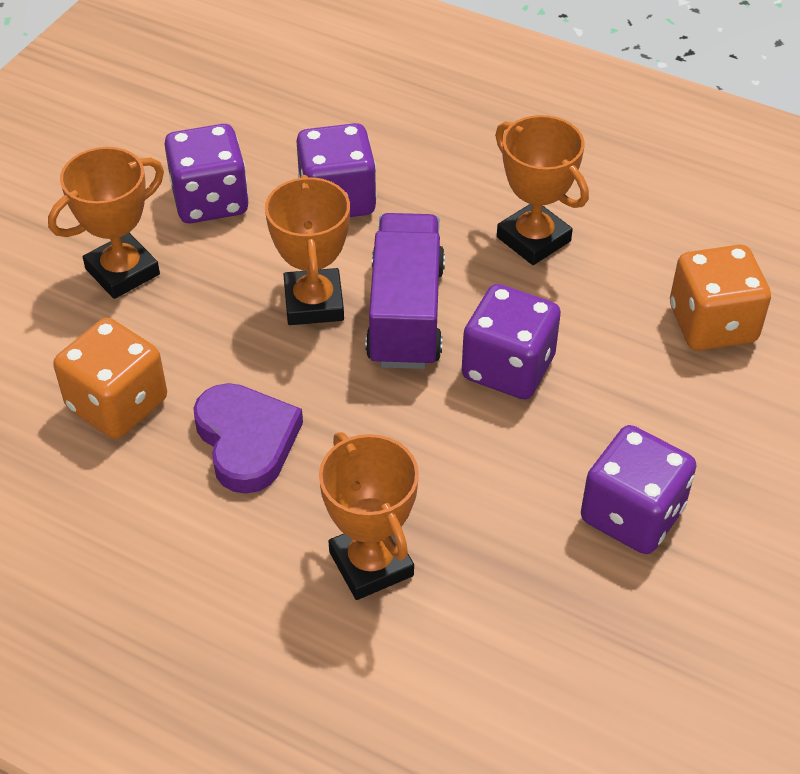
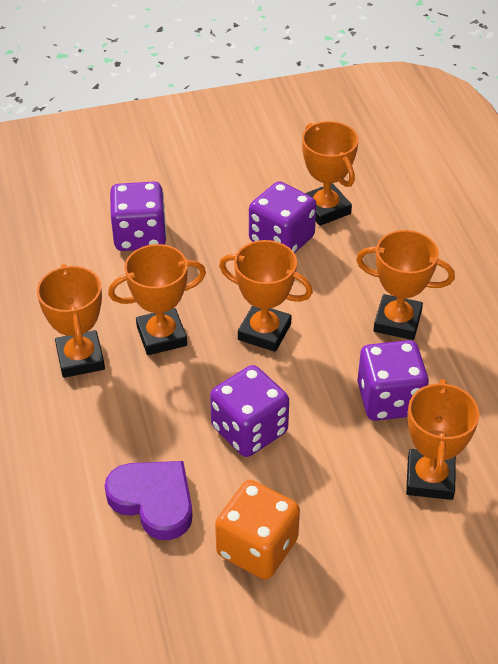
orange dice: 2 -> 1
orange trophy: 4 -> 6
purple truck: 1 -> 0

